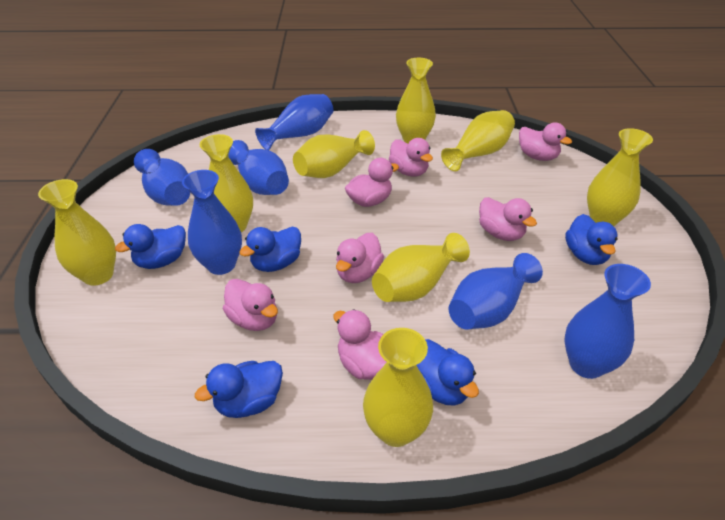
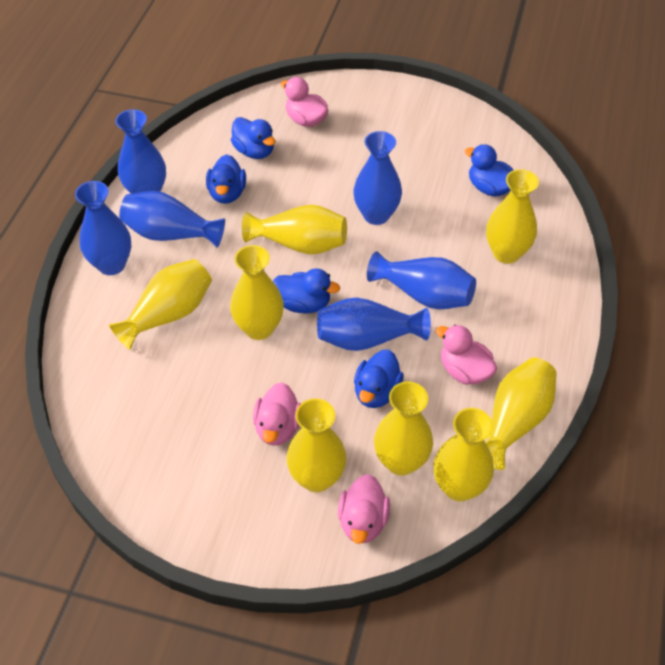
pink duck: 7 -> 4

